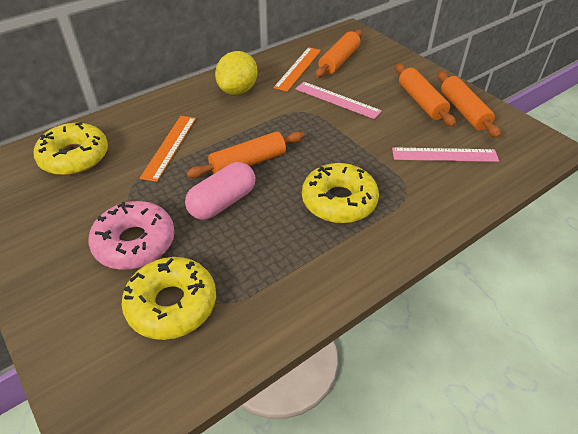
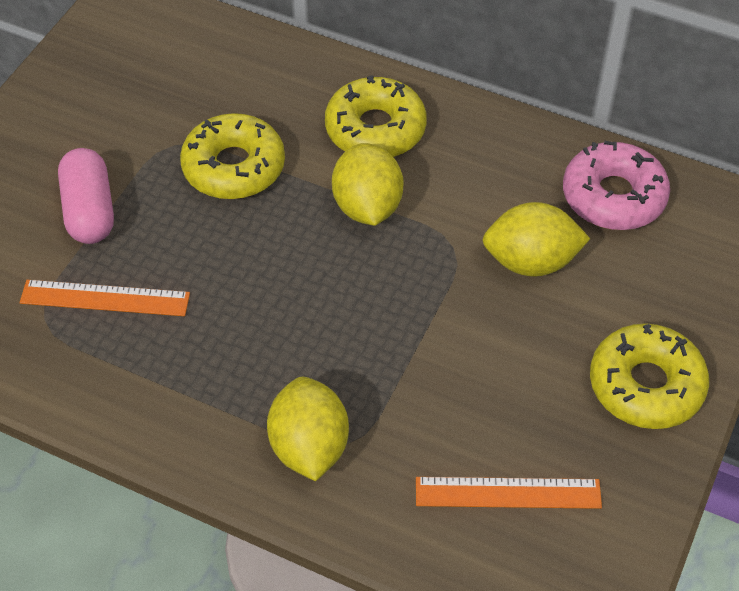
orange rolling pin: 4 -> 0
pink ruler: 2 -> 0
yellow lemon: 1 -> 3

